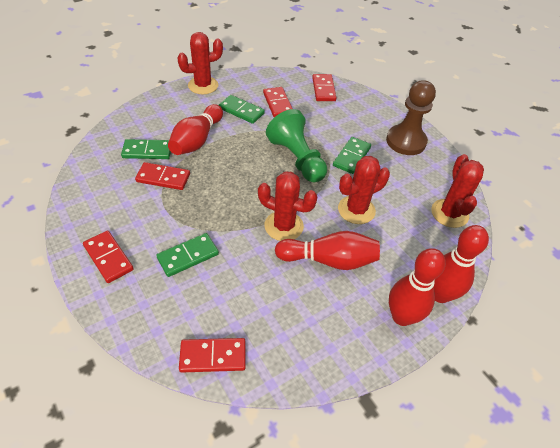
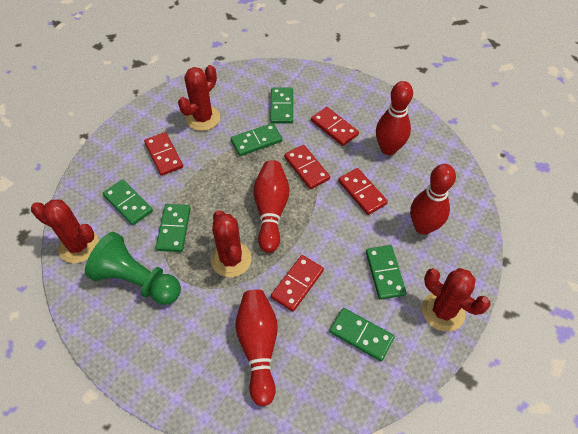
brown pawn: 1 -> 0
green domino: 4 -> 6

